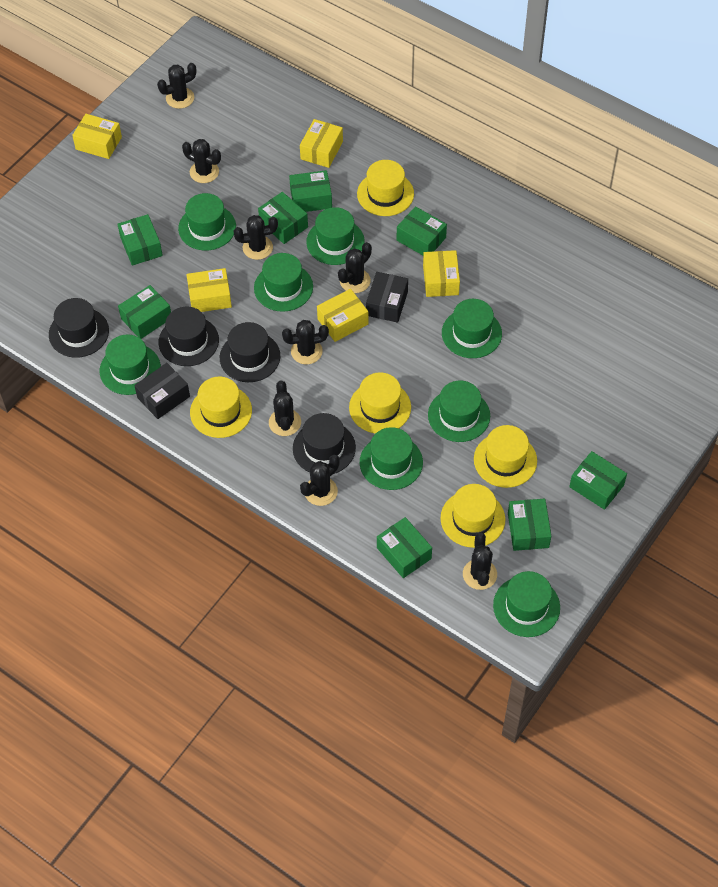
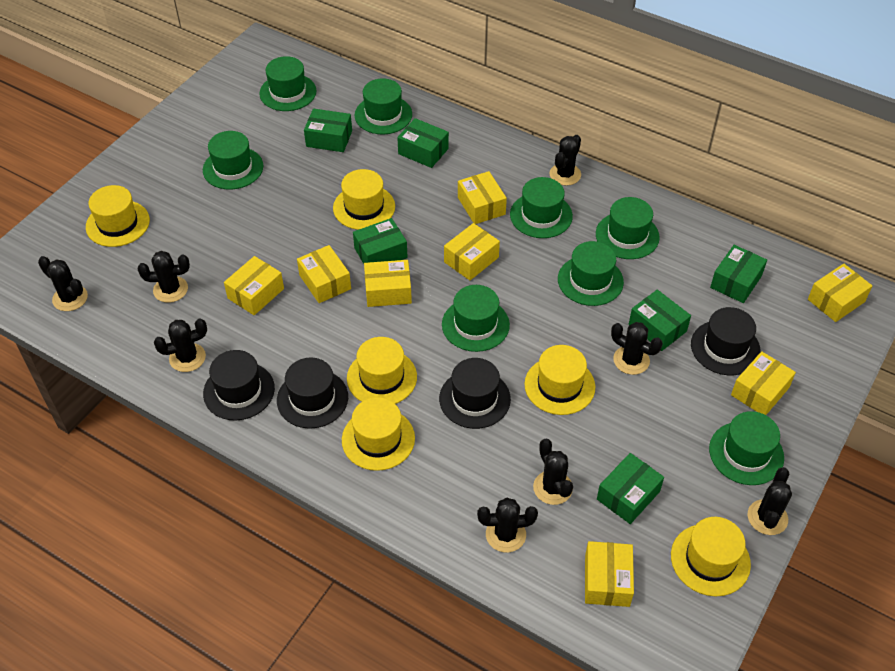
black box: 2 -> 0
green box: 8 -> 6
yellow box: 5 -> 8
yellow hat: 5 -> 6

